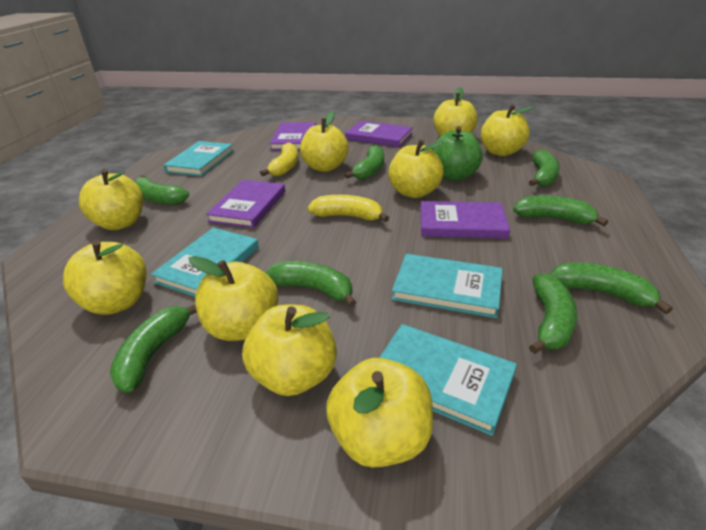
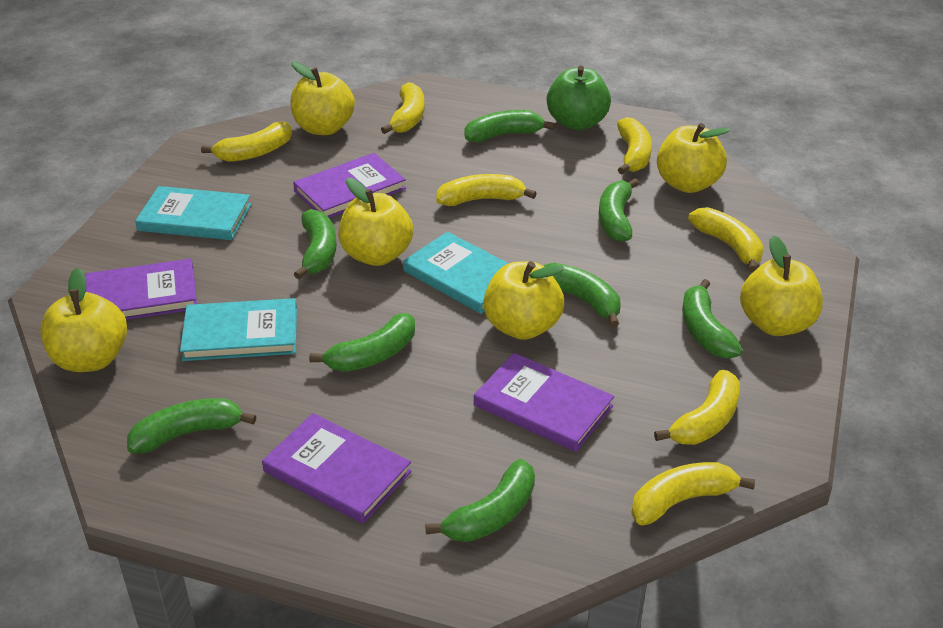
turquoise book: 4 -> 3
yellow apple: 9 -> 6
yellow banana: 2 -> 7

